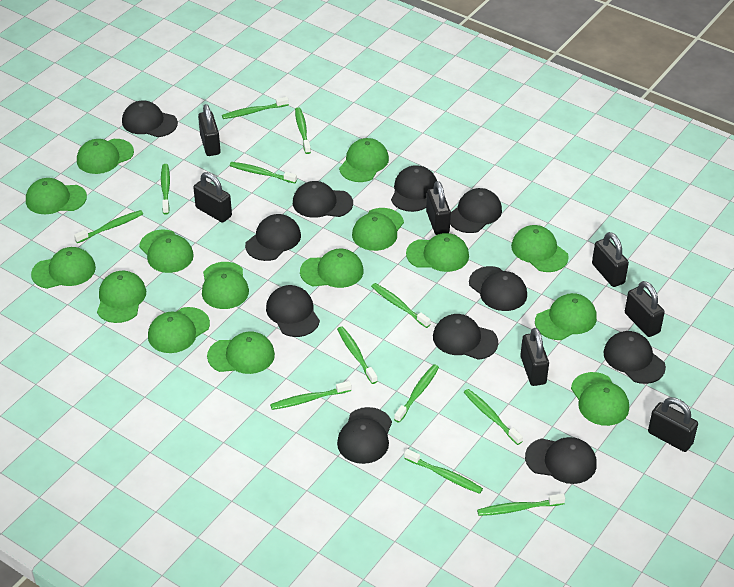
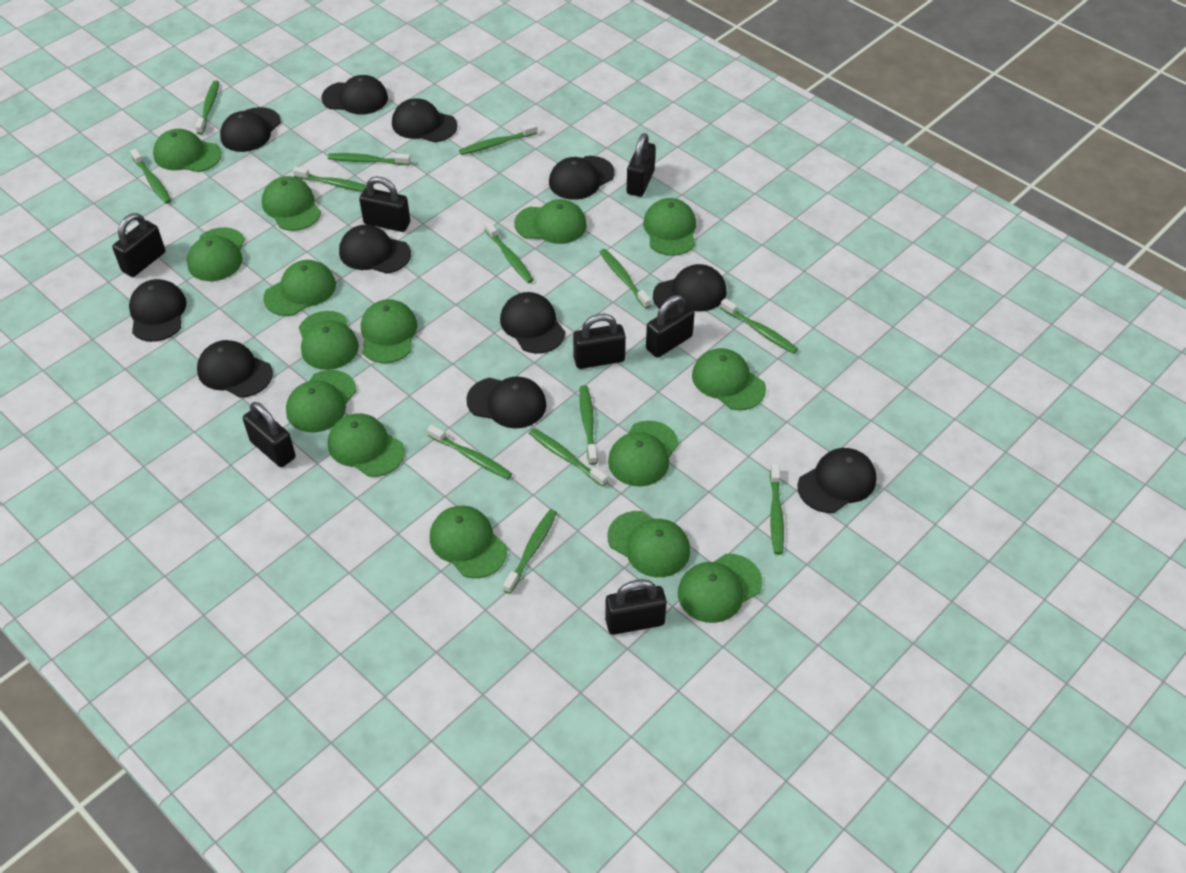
green toothbrush: 12 -> 13

